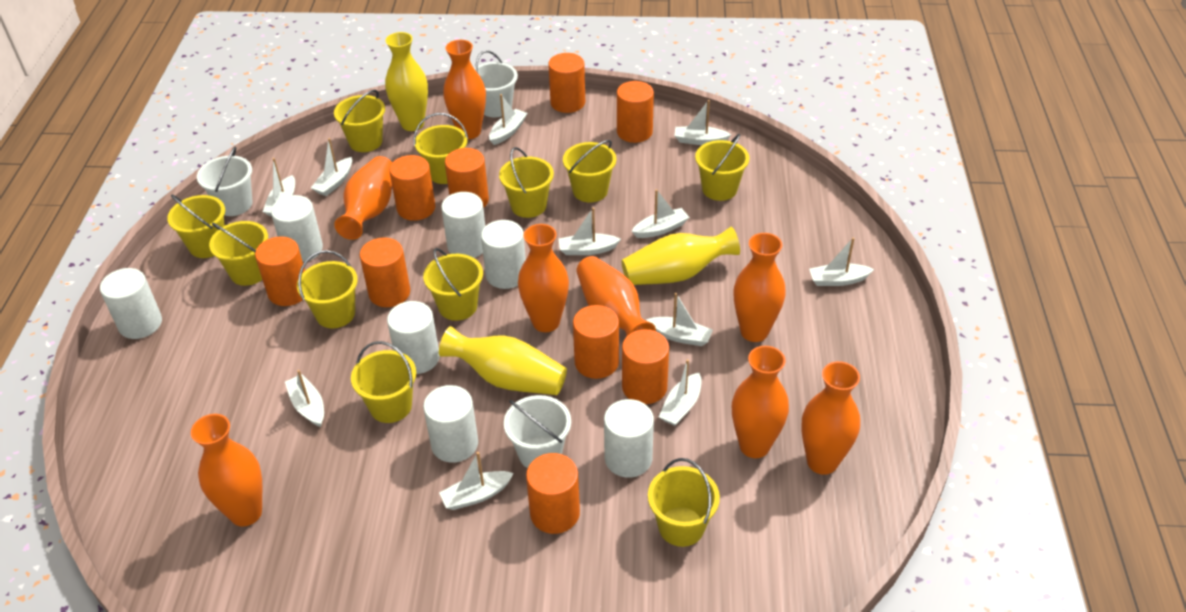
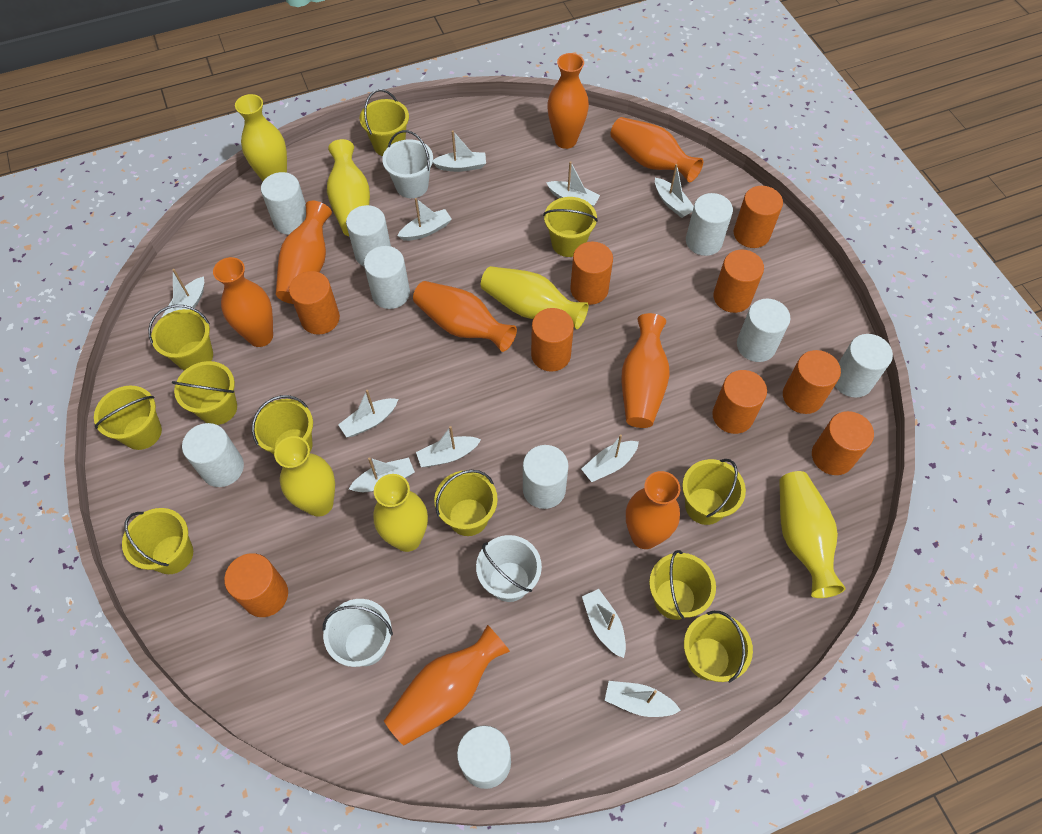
white cylinder: 7 -> 9
yellow vase: 3 -> 6

